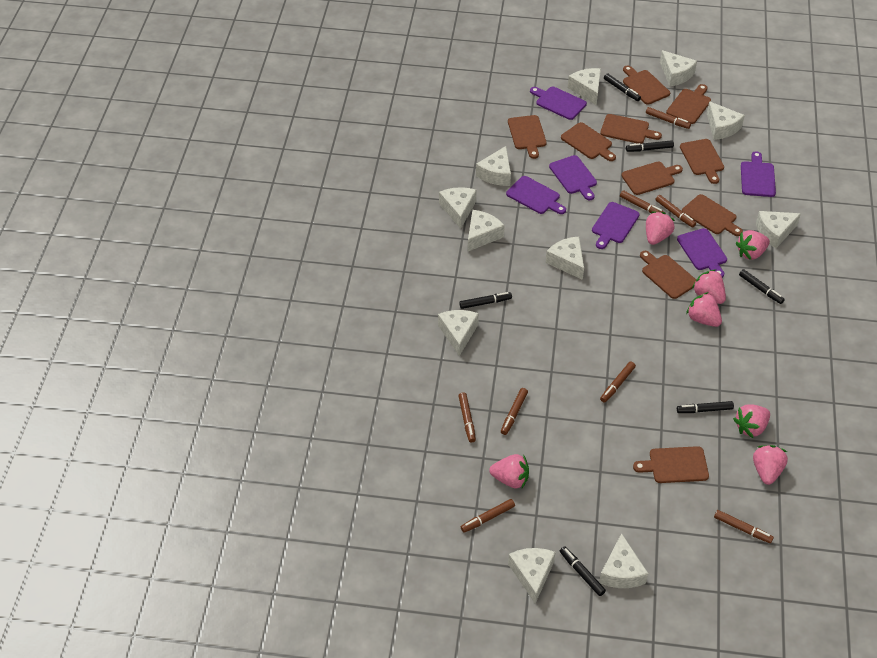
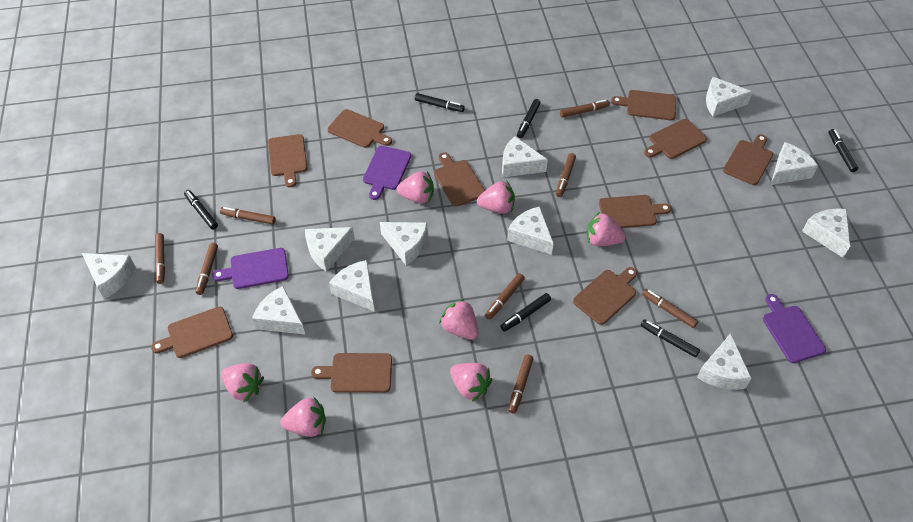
purple cutting board: 6 -> 3

